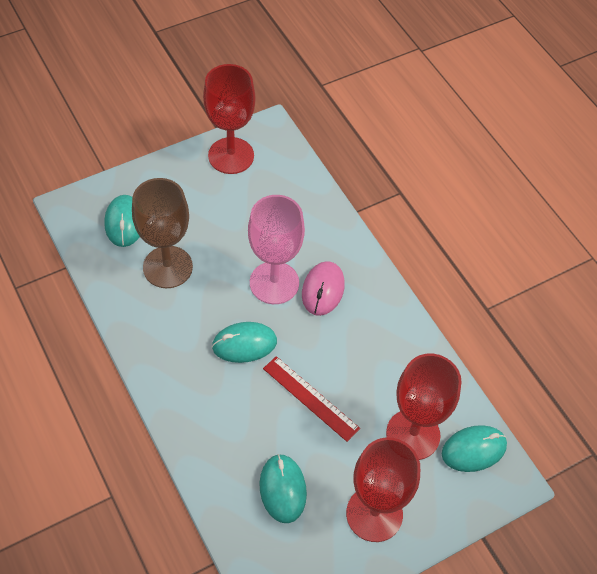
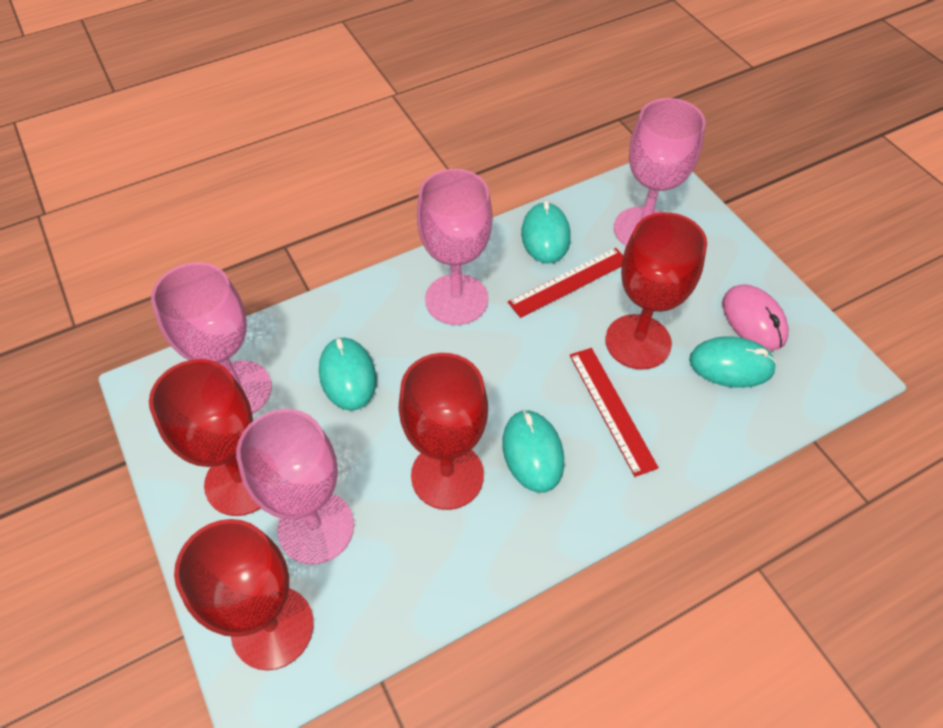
brown goblet: 1 -> 0
pink goblet: 1 -> 4
red goblet: 3 -> 4
red ruler: 1 -> 2

